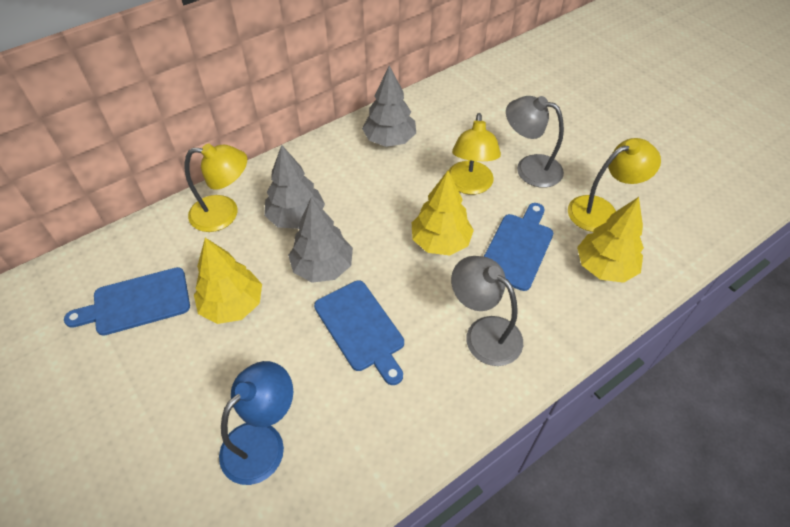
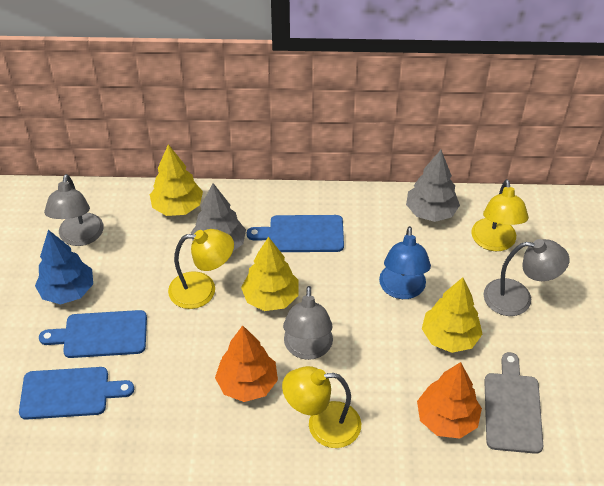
blue tree: 0 -> 1
grey cutting board: 0 -> 1
grey lamp: 2 -> 3
grey tree: 3 -> 2
orange tree: 0 -> 2

